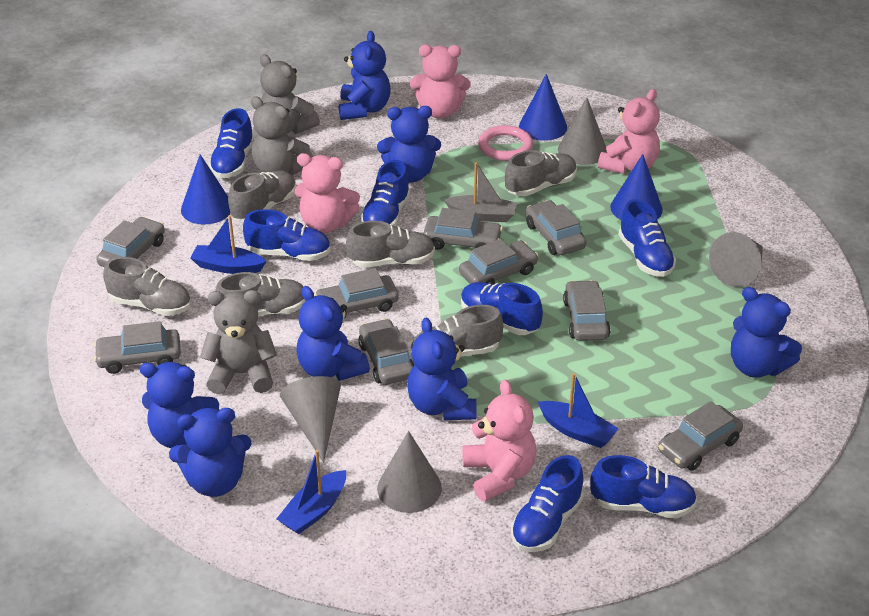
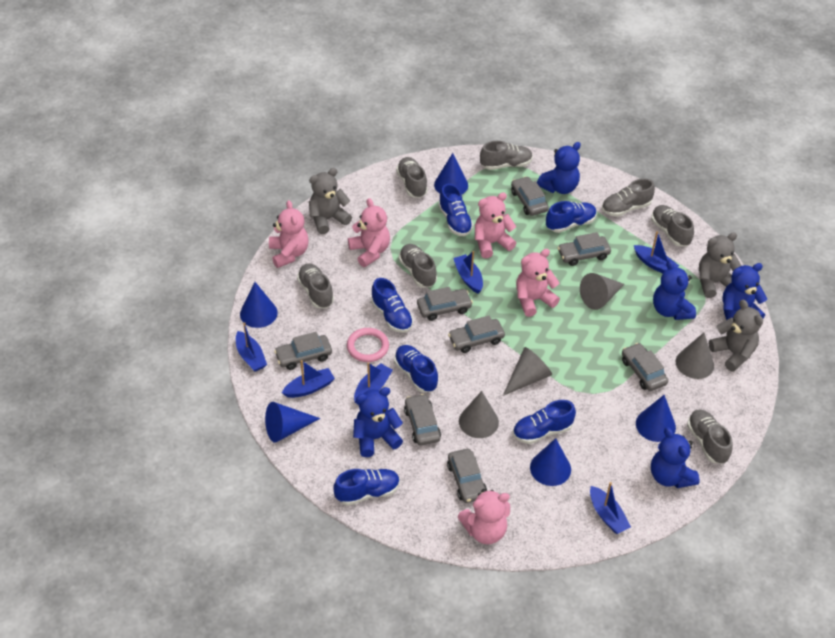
blue boat: 3 -> 6
blue cone: 3 -> 5
blue shoe: 7 -> 6
blue teddy bear: 7 -> 5
grey boat: 1 -> 0
grey car: 9 -> 8
grey shoe: 6 -> 7
pink teddy bear: 4 -> 5

